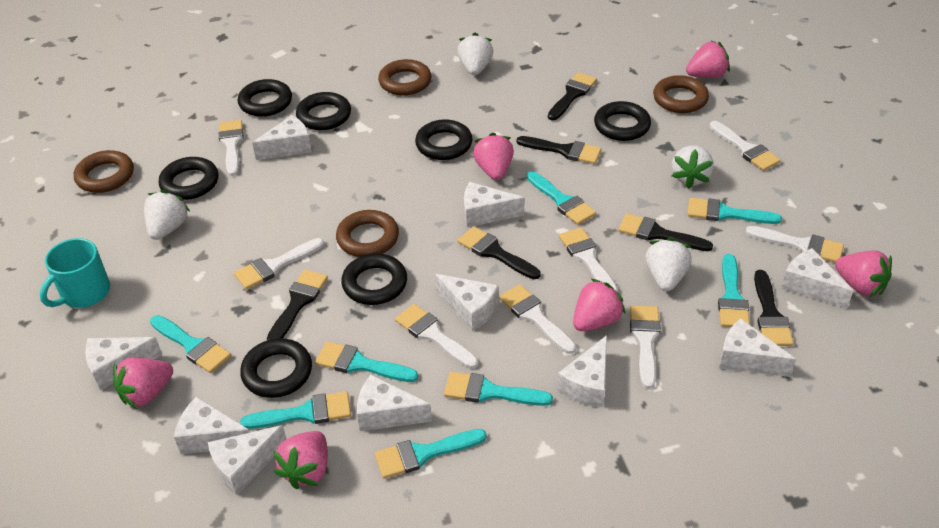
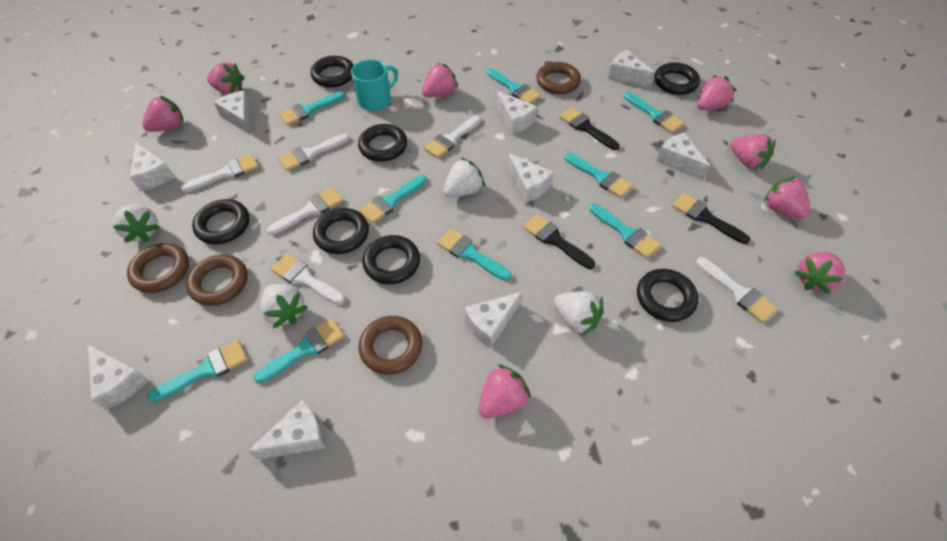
black brush: 6 -> 3
pink strawberry: 6 -> 8
turquoise brush: 8 -> 9
white brush: 8 -> 6
white cheese: 10 -> 9

